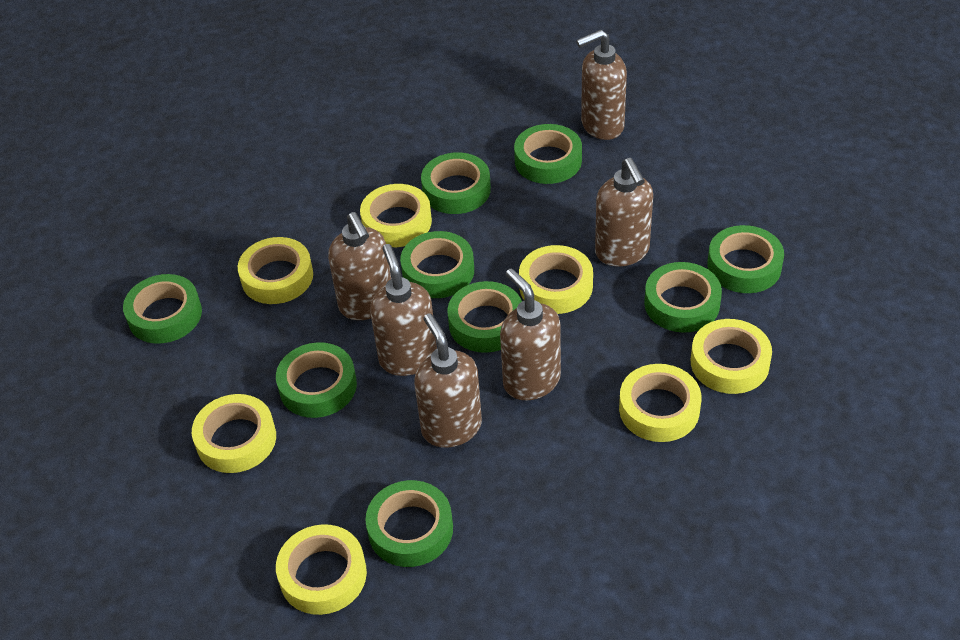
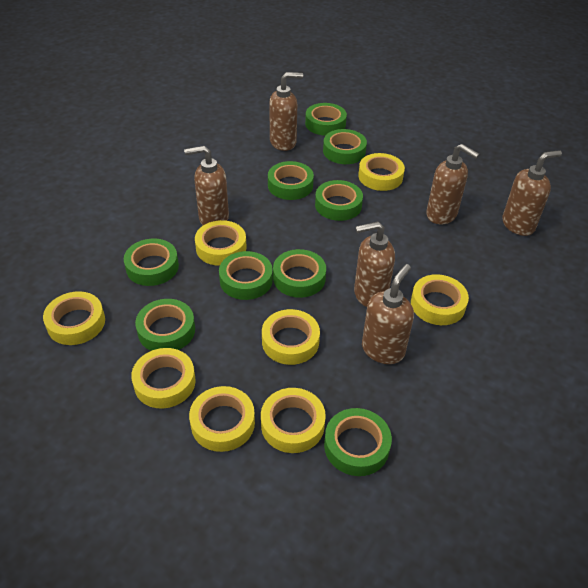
yellow tape: 7 -> 8

